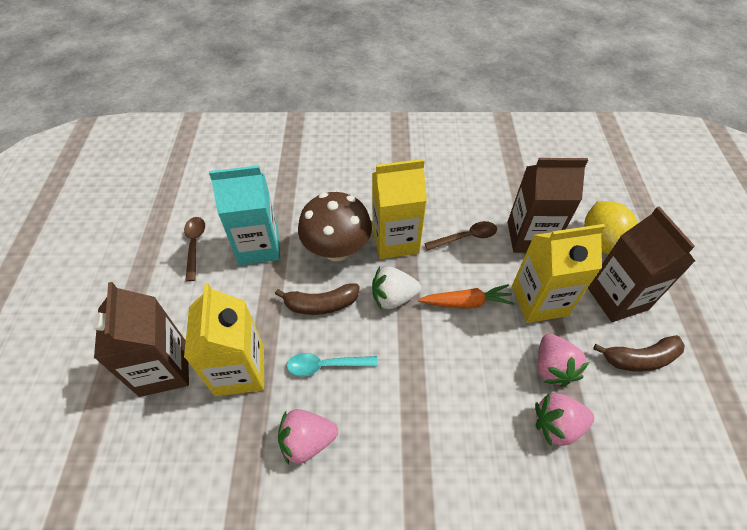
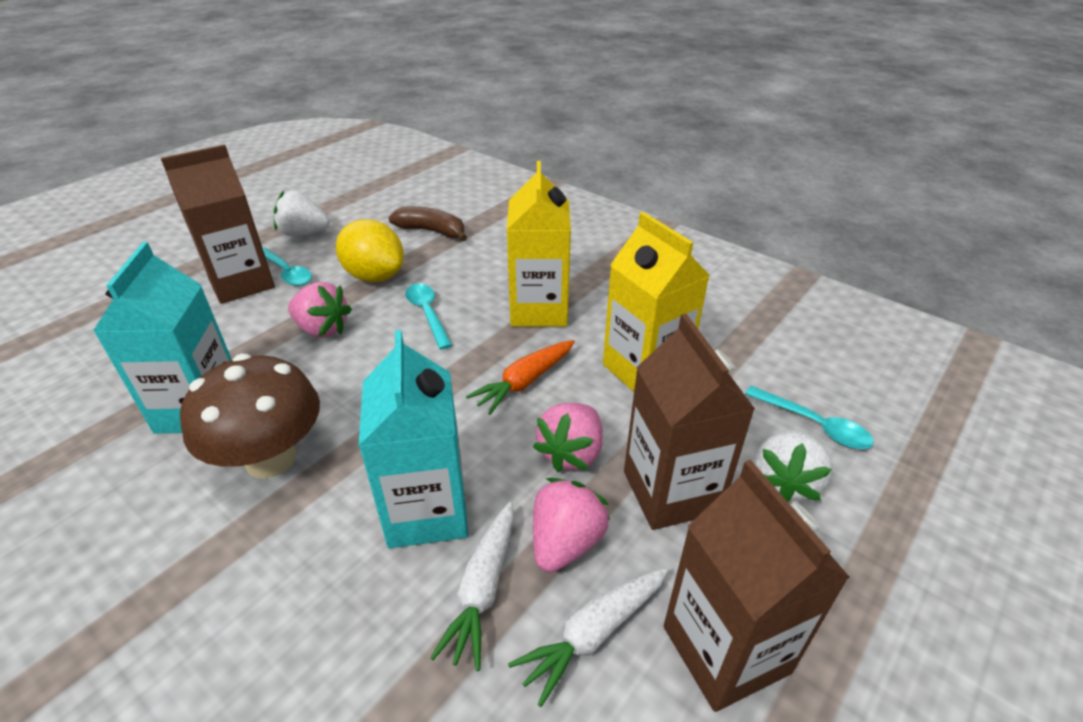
brown banana: 2 -> 1
brown spoon: 2 -> 0
turquoise carton: 1 -> 2
turquoise spoon: 1 -> 3
white carrot: 0 -> 2
white strawberry: 1 -> 2
yellow carton: 3 -> 2

